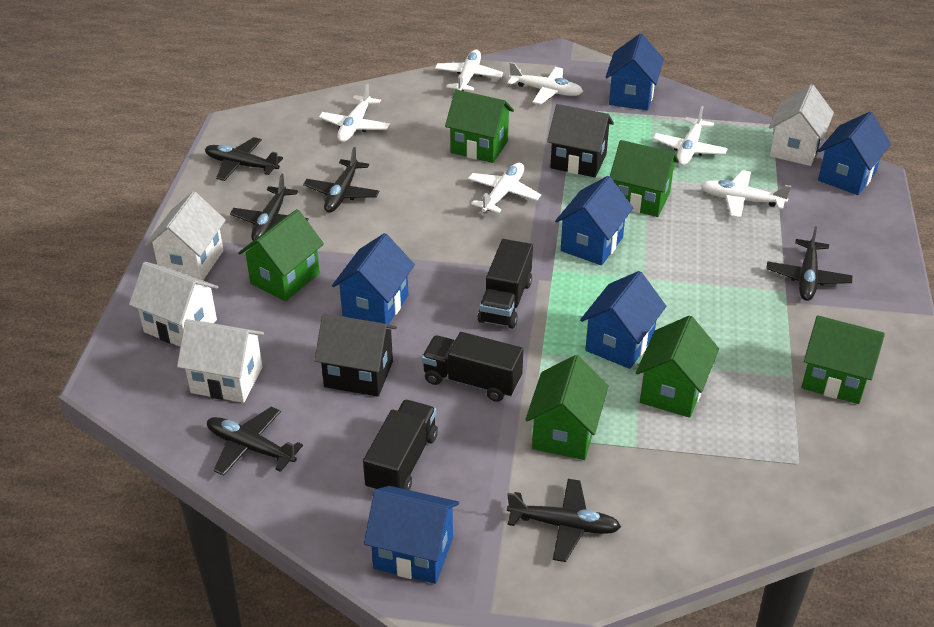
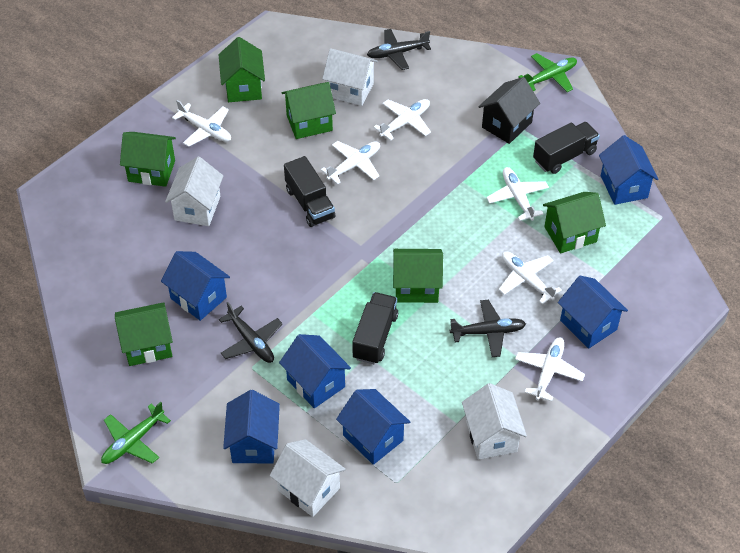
black house: 2 -> 1
black plane: 6 -> 3
green plane: 0 -> 2

